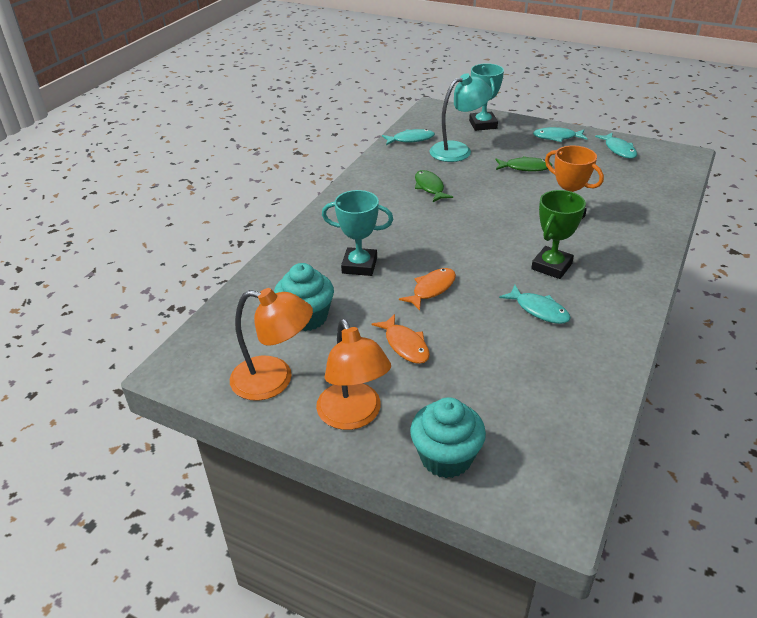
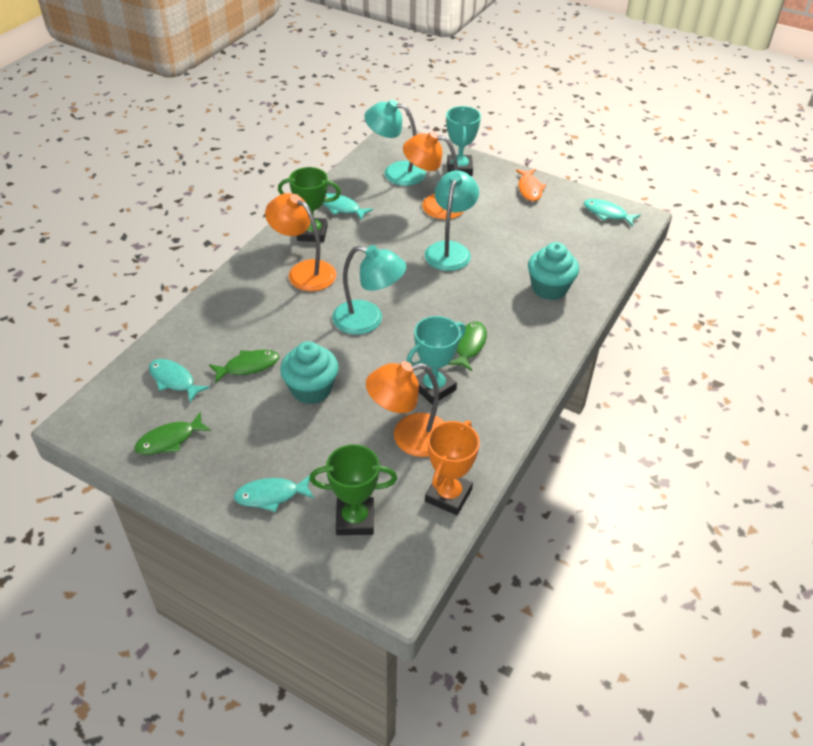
green fish: 2 -> 3
green trophy: 1 -> 2
orange fish: 2 -> 1
orange lamp: 2 -> 3
turquoise lamp: 1 -> 3

